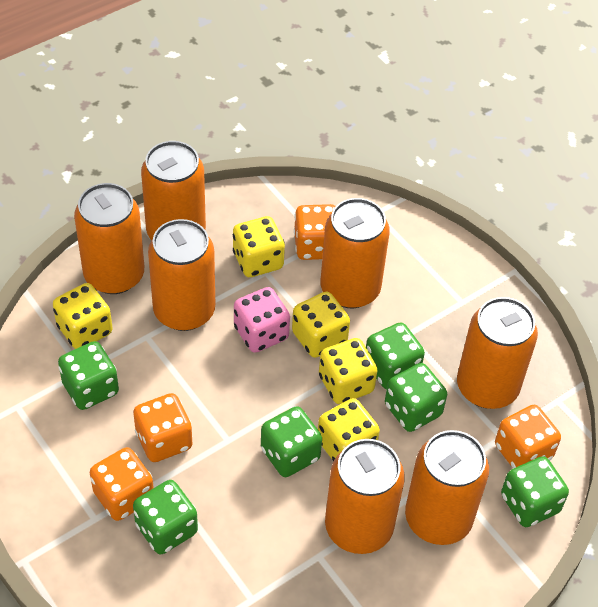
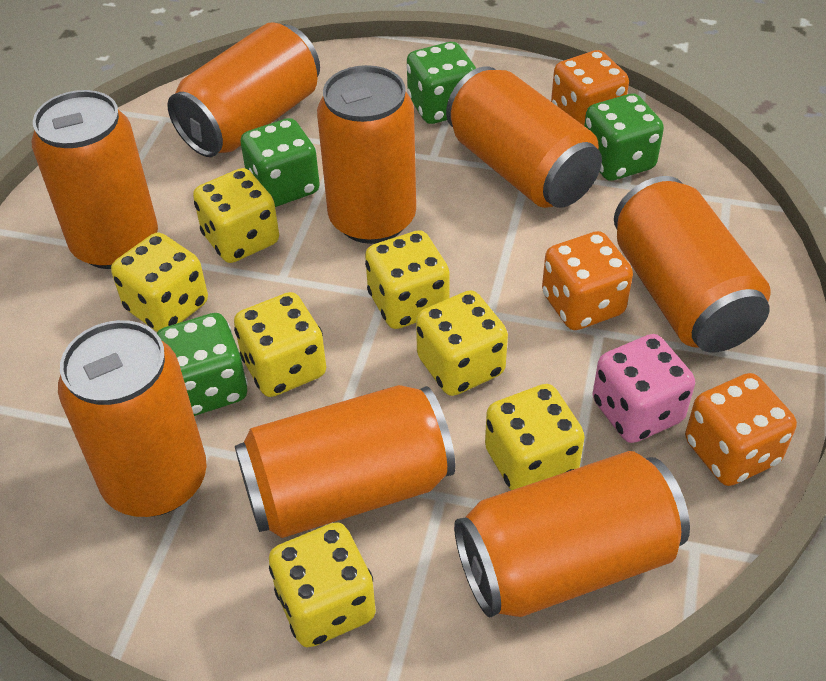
green dice: 6 -> 4
orange can: 7 -> 8
orange dice: 4 -> 3
yellow dice: 5 -> 7

